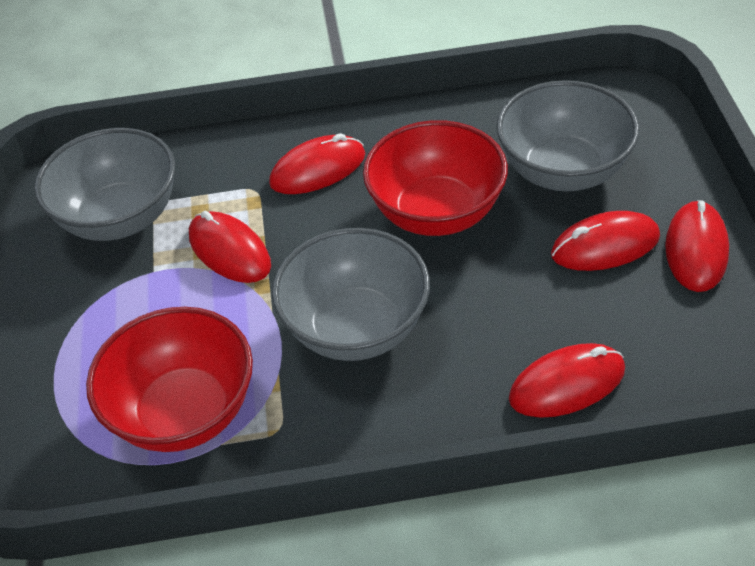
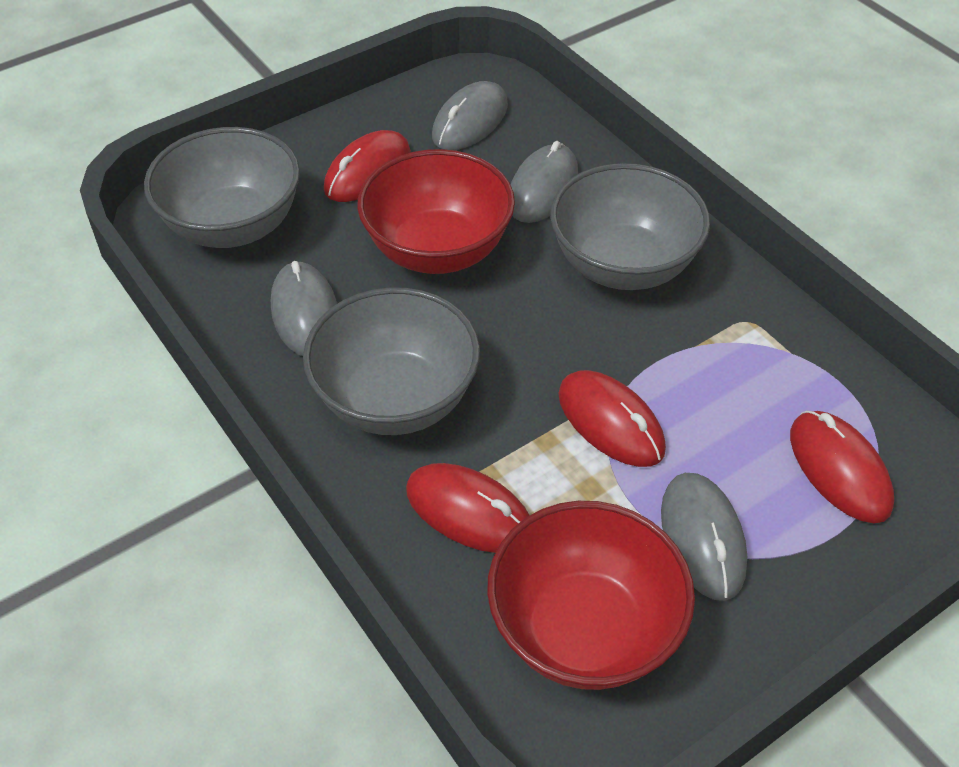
grey mouse: 0 -> 4
red mouse: 5 -> 4

